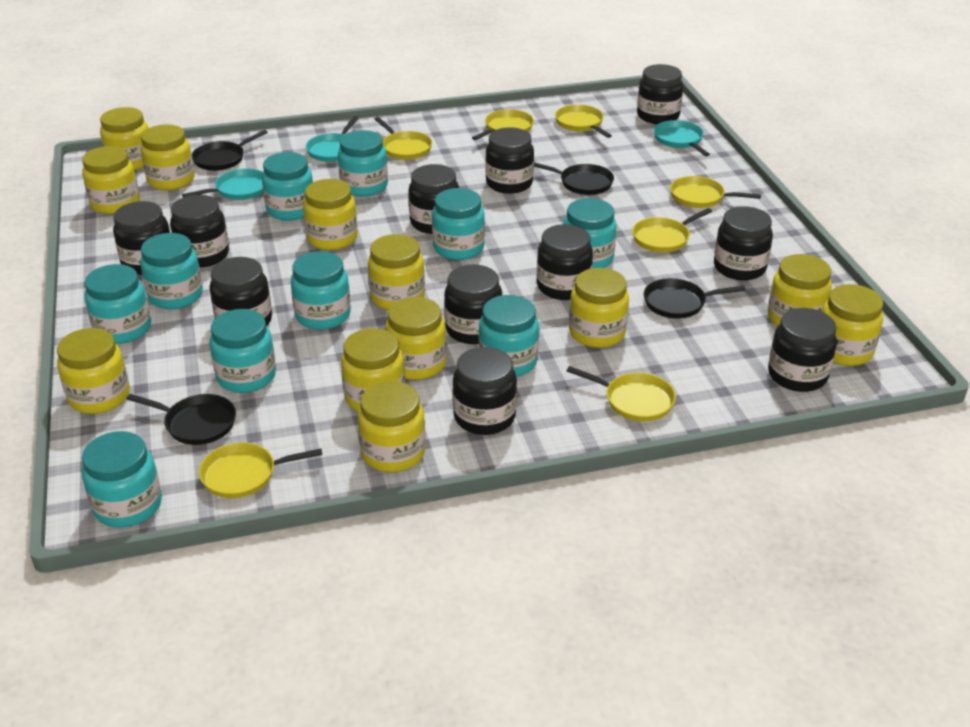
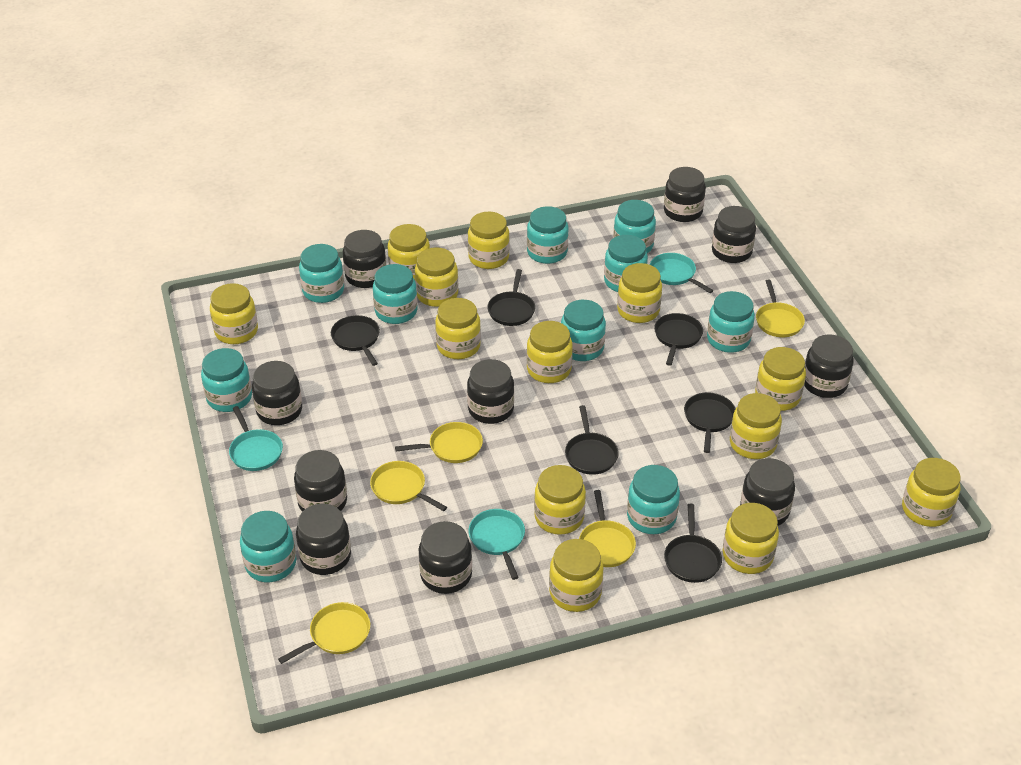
black jar: 11 -> 10
black pan: 4 -> 6
yellow jar: 12 -> 13
yellow pan: 7 -> 5

